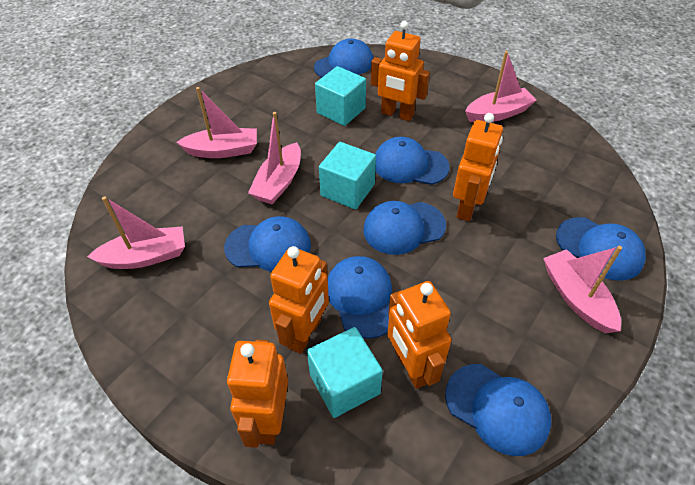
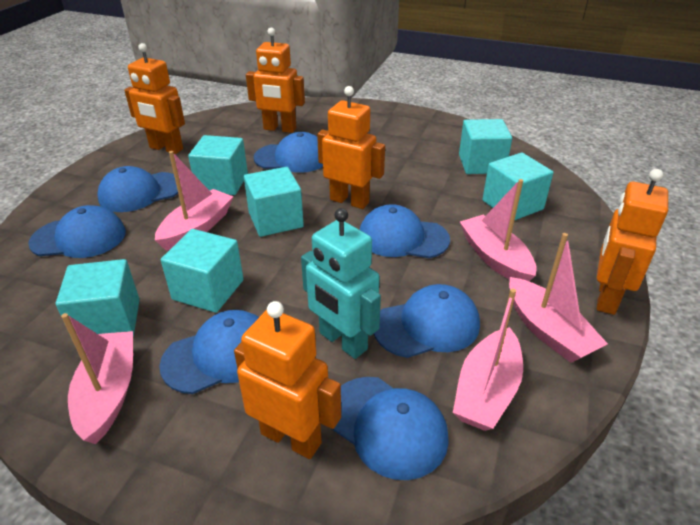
turquoise cube: 3 -> 6
turquoise robot: 0 -> 1

